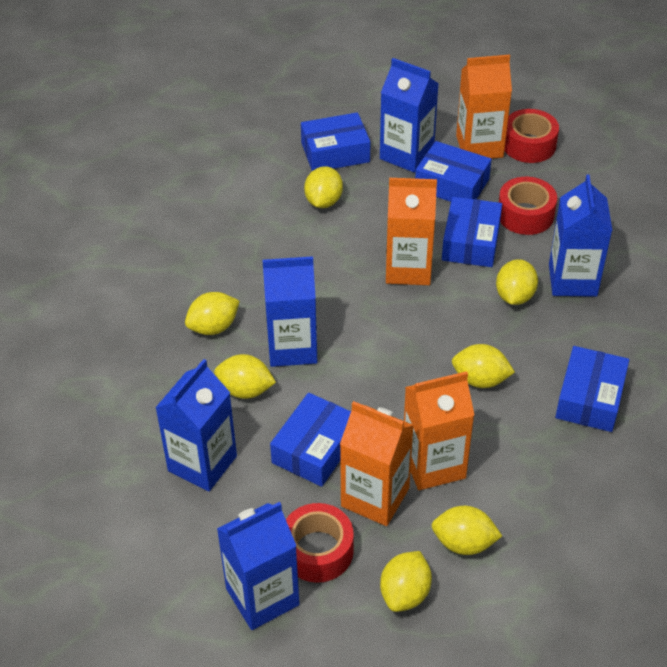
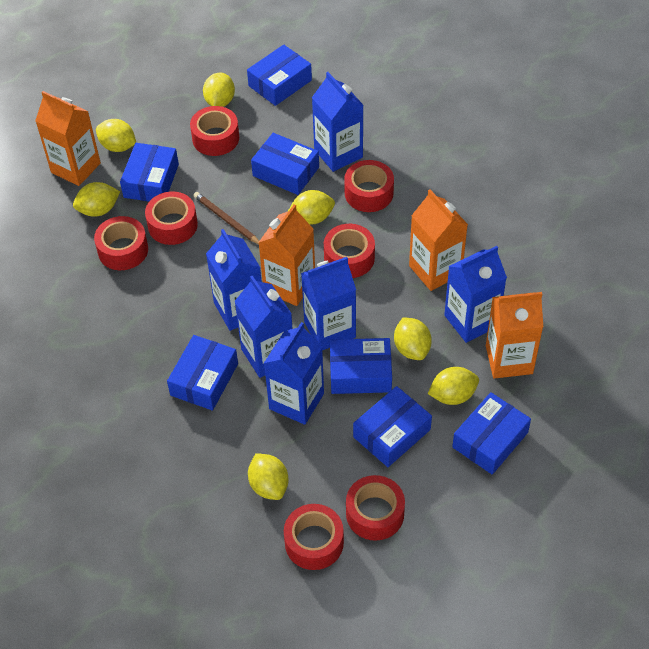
blue box: 5 -> 7
blue carton: 5 -> 6
brown pencil: 0 -> 1
red tape: 3 -> 7

